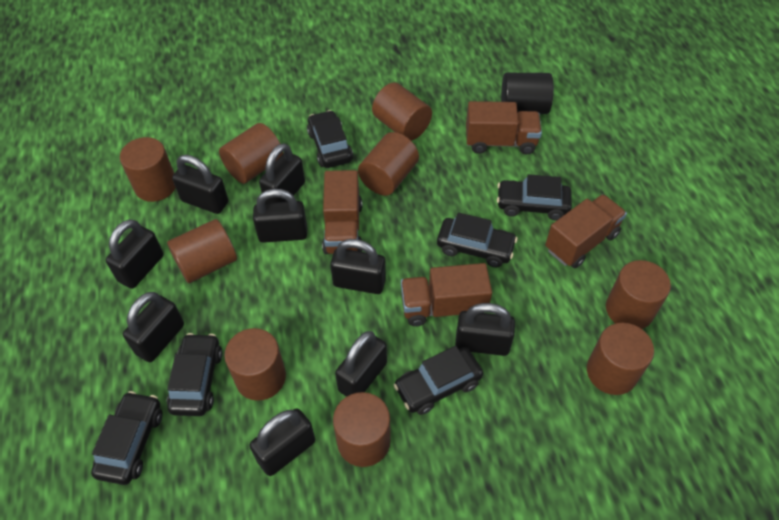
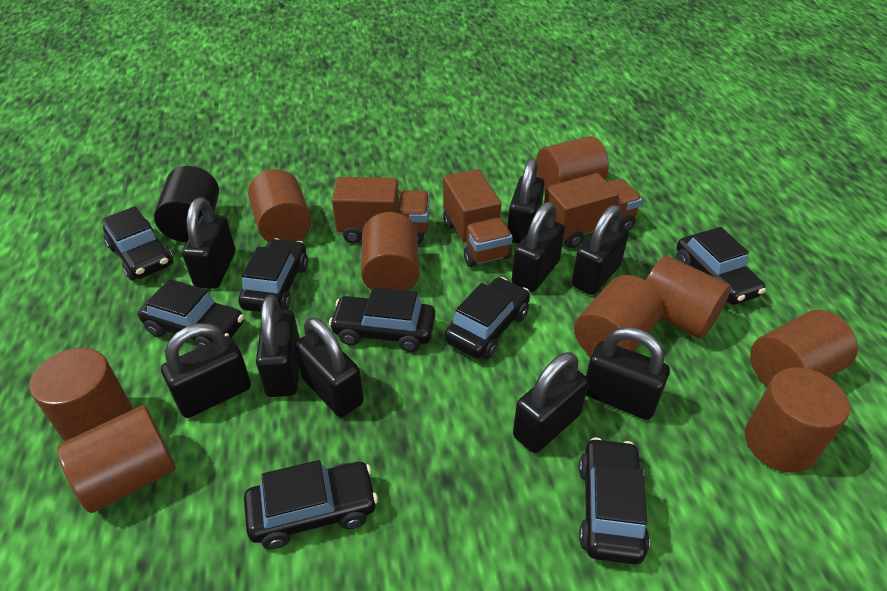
black car: 6 -> 8
brown truck: 4 -> 3

